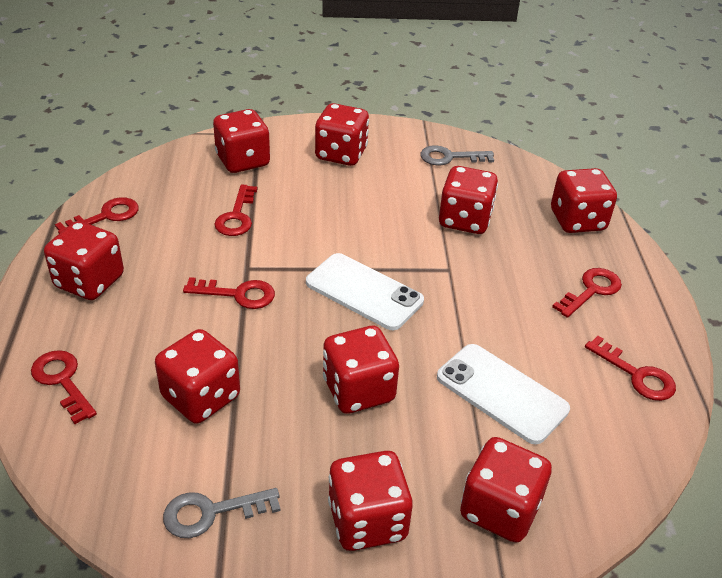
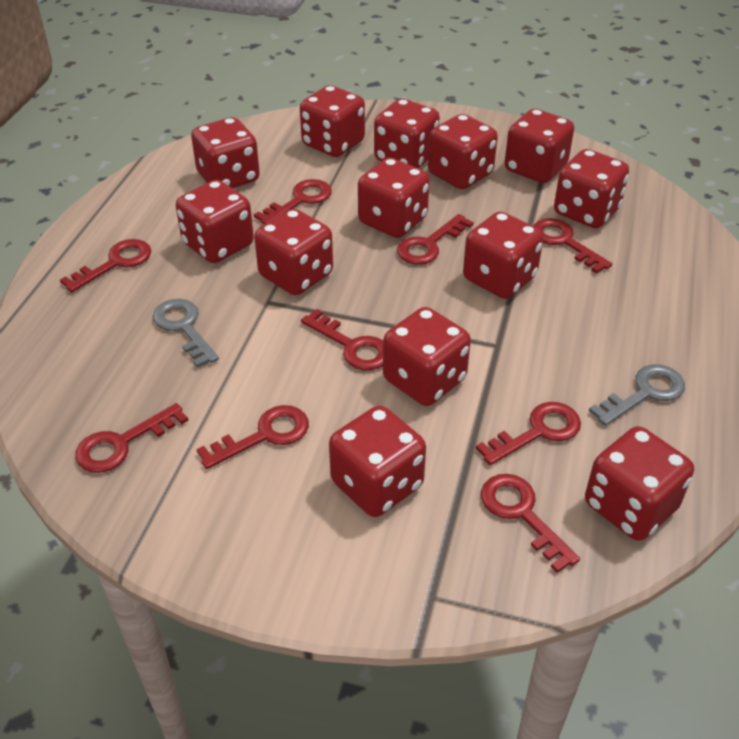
red dice: 9 -> 13
red key: 6 -> 9
white phone: 2 -> 0

